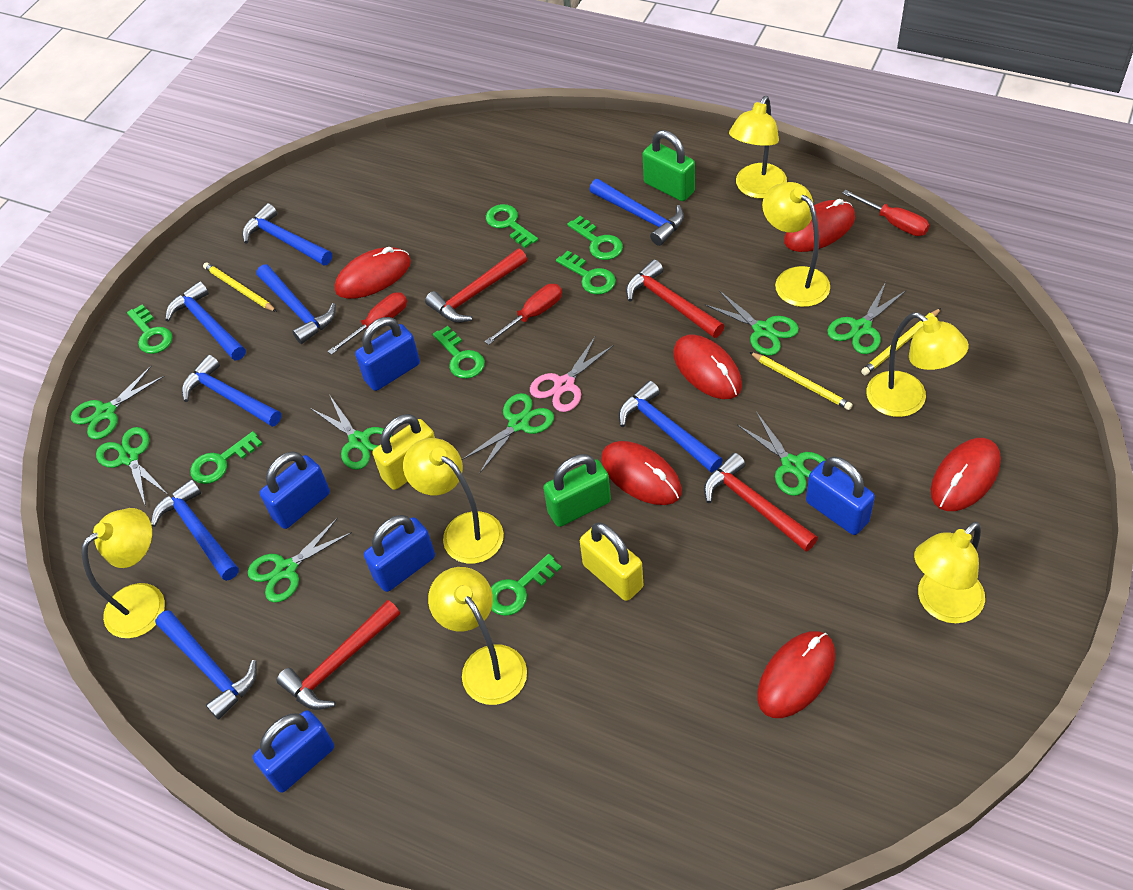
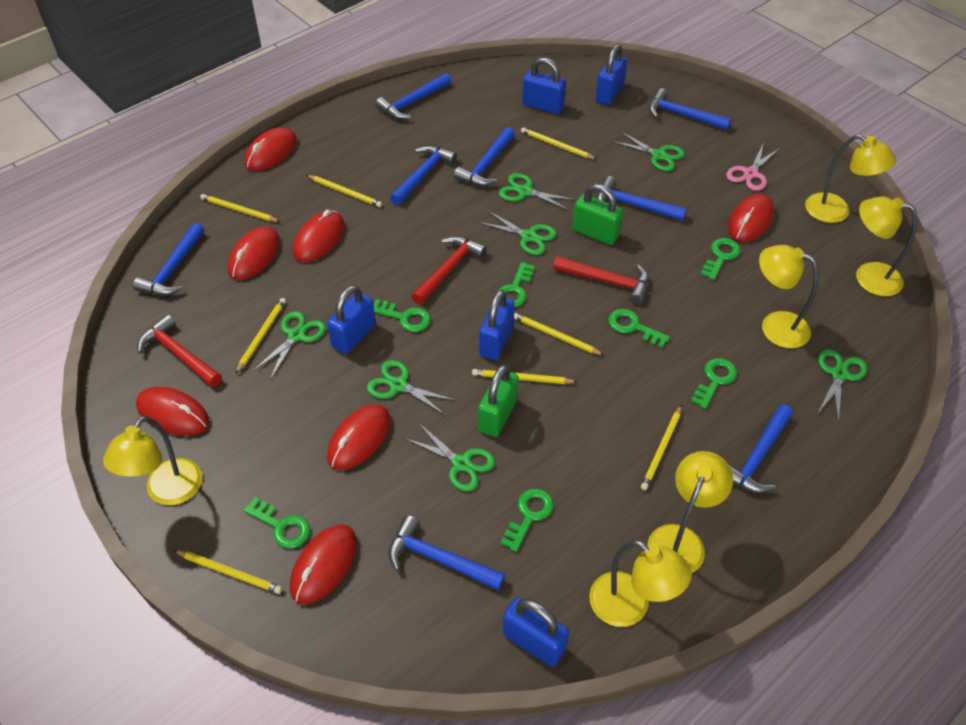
green scissors: 8 -> 7
red hammer: 4 -> 3
red mouse: 6 -> 7
red screwdriver: 3 -> 0
yellow lamp: 7 -> 6
yellow padlock: 2 -> 0
yellow pencil: 3 -> 8

